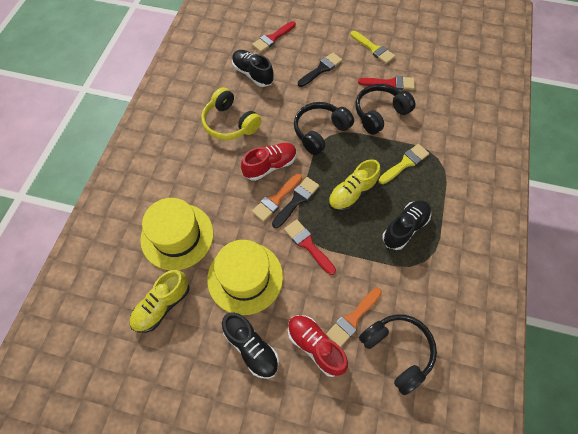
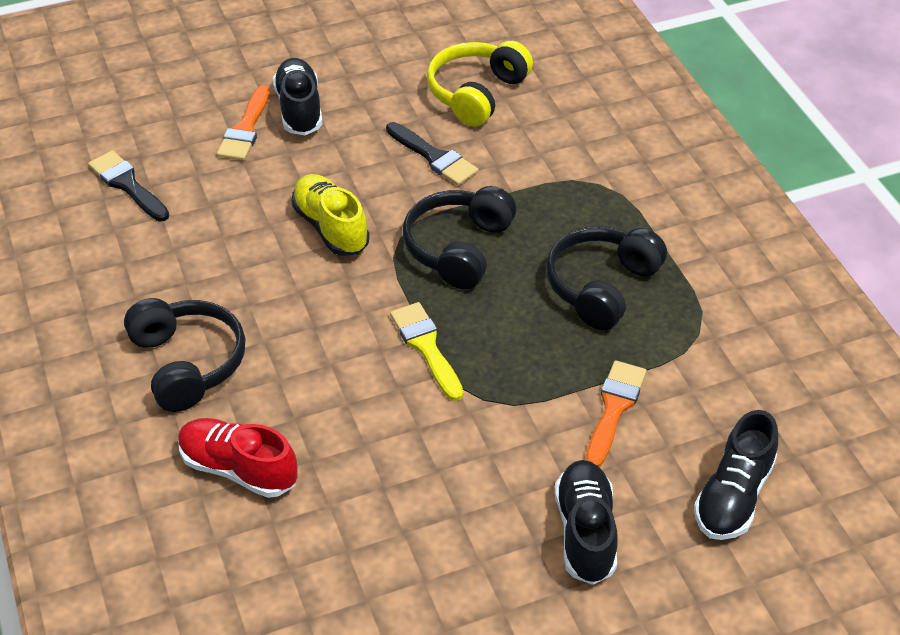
red brush: 3 -> 0
red shoe: 2 -> 1
yellow brush: 2 -> 1
yellow hat: 2 -> 0
yellow shoe: 2 -> 1

